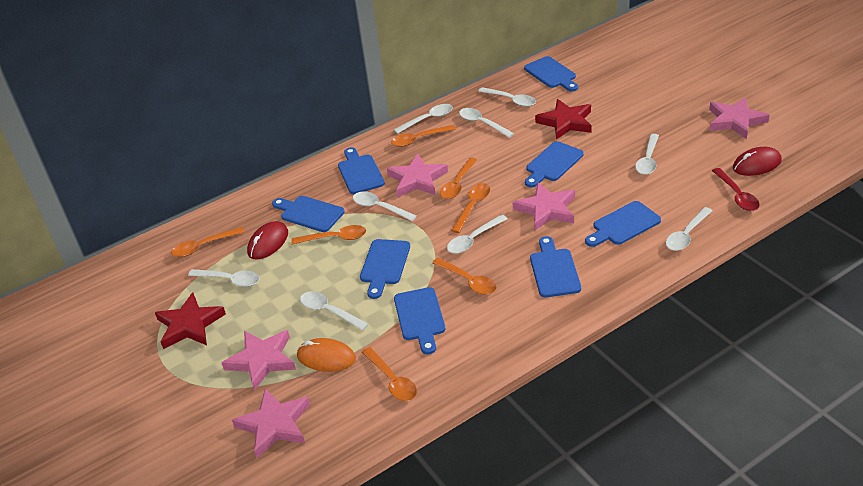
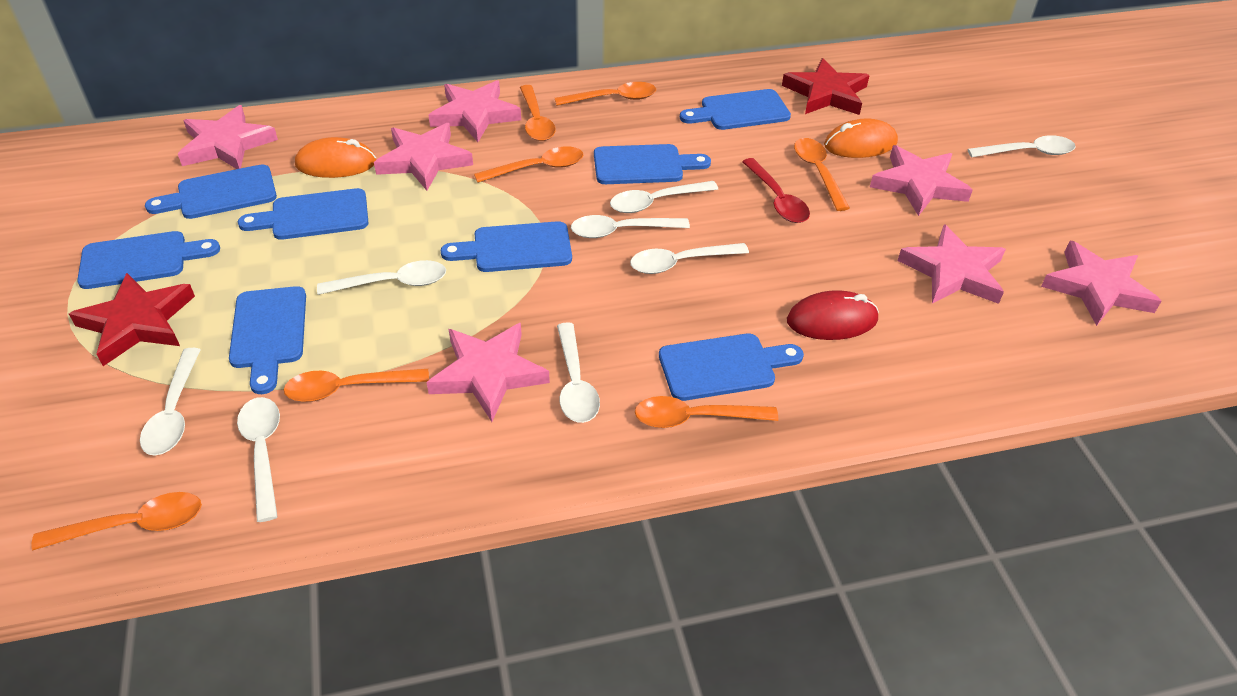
orange mouse: 1 -> 2
pink star: 5 -> 7
red mouse: 2 -> 1
white spoon: 9 -> 8

